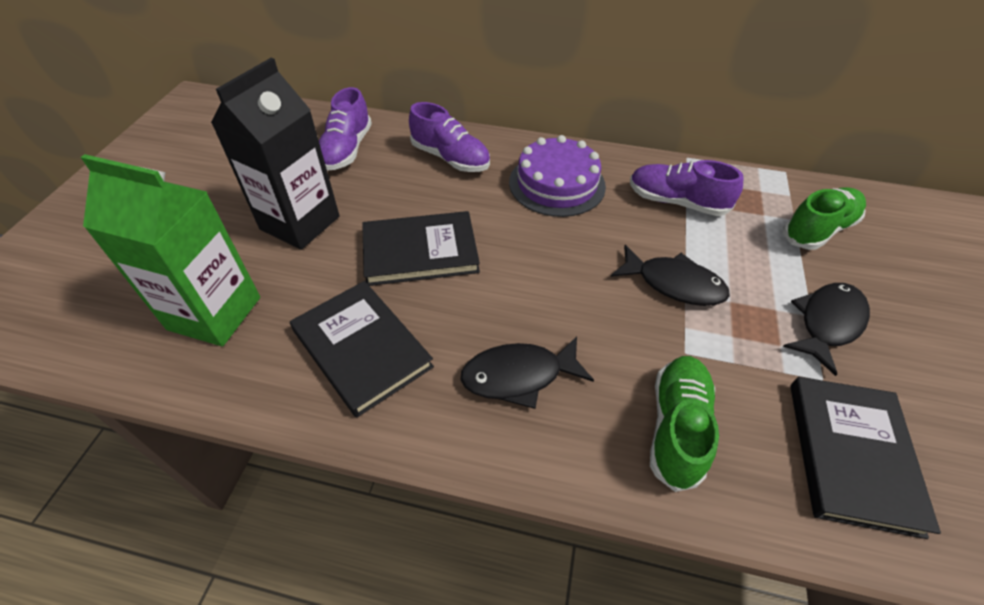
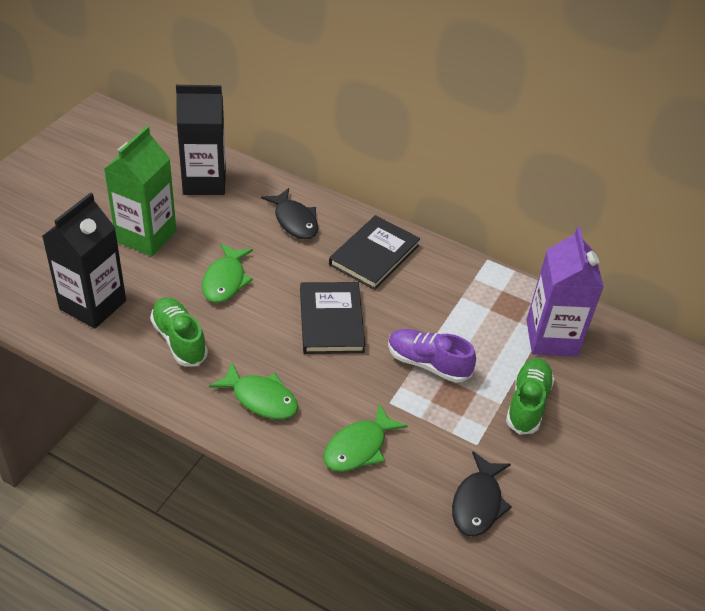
black book: 3 -> 2
black carton: 1 -> 2
black fish: 3 -> 2
green fish: 0 -> 3
purple cake: 1 -> 0
purple carton: 0 -> 1
purple shoe: 3 -> 1

